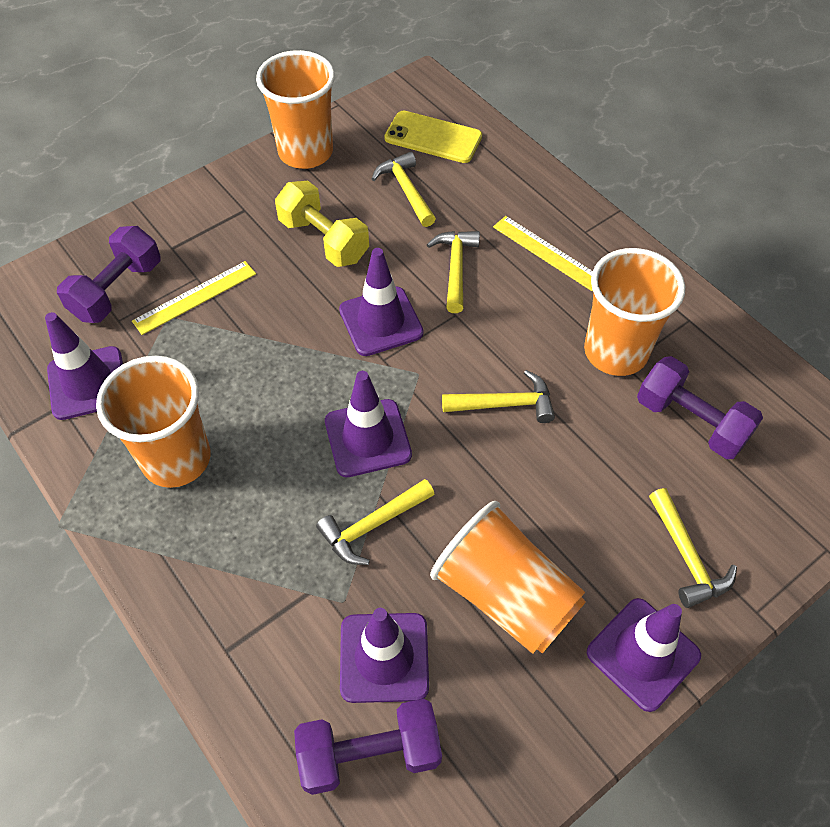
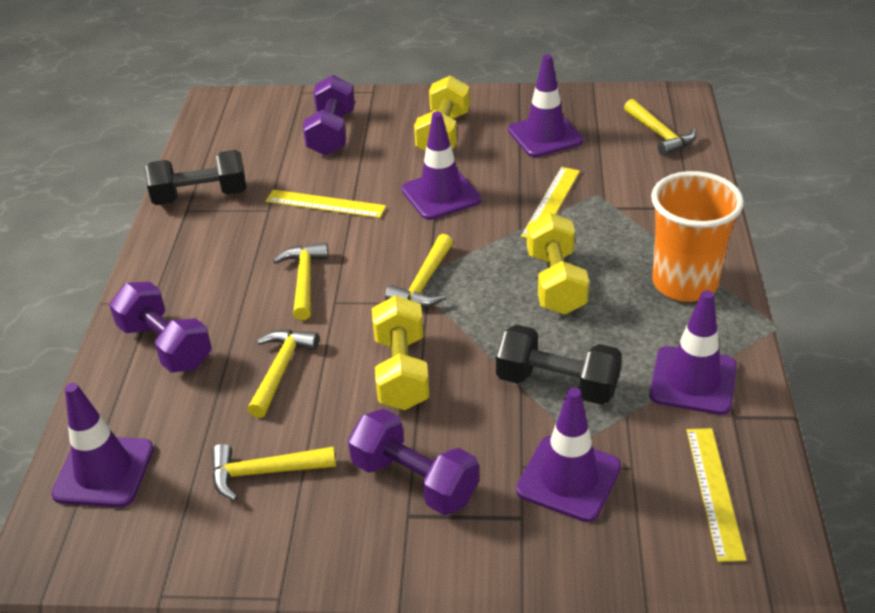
black dumbbell: 0 -> 2
orange cup: 4 -> 1
yellow dumbbell: 1 -> 3
yellow phone: 1 -> 0
yellow ruler: 2 -> 3

